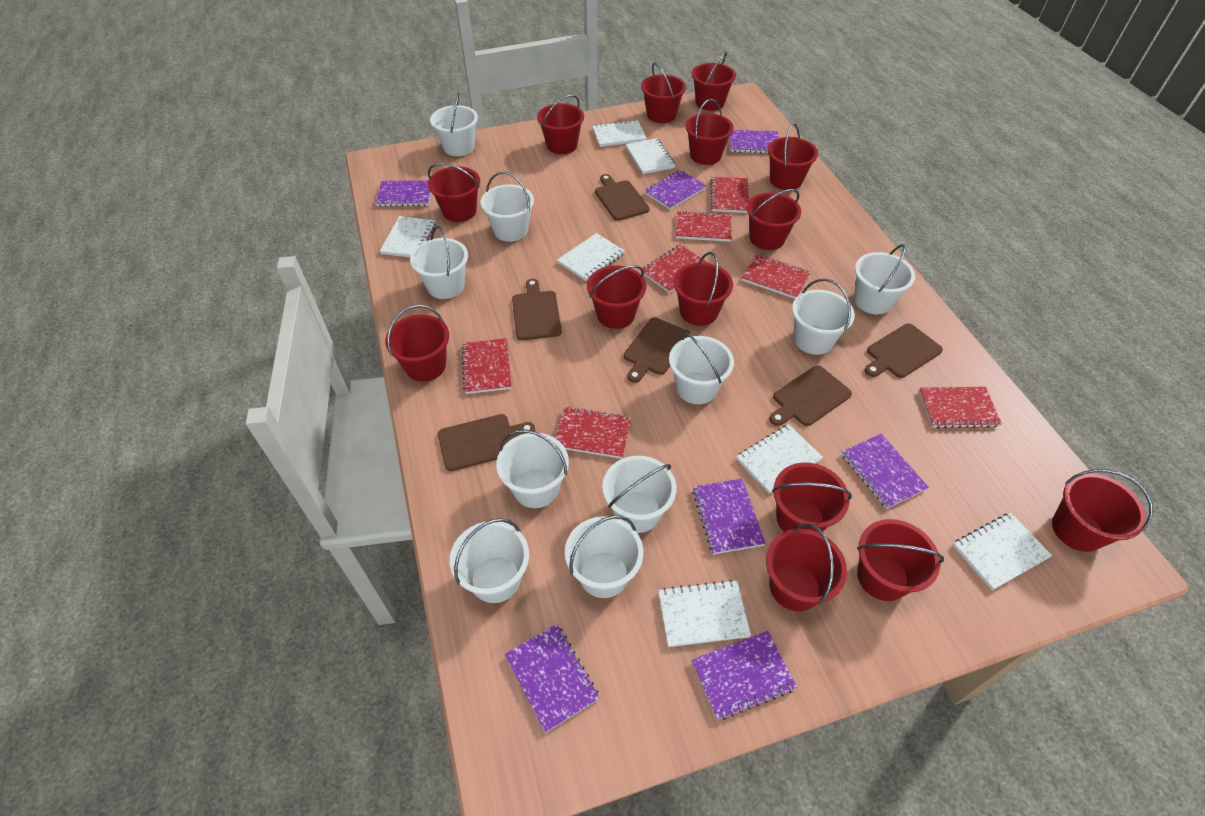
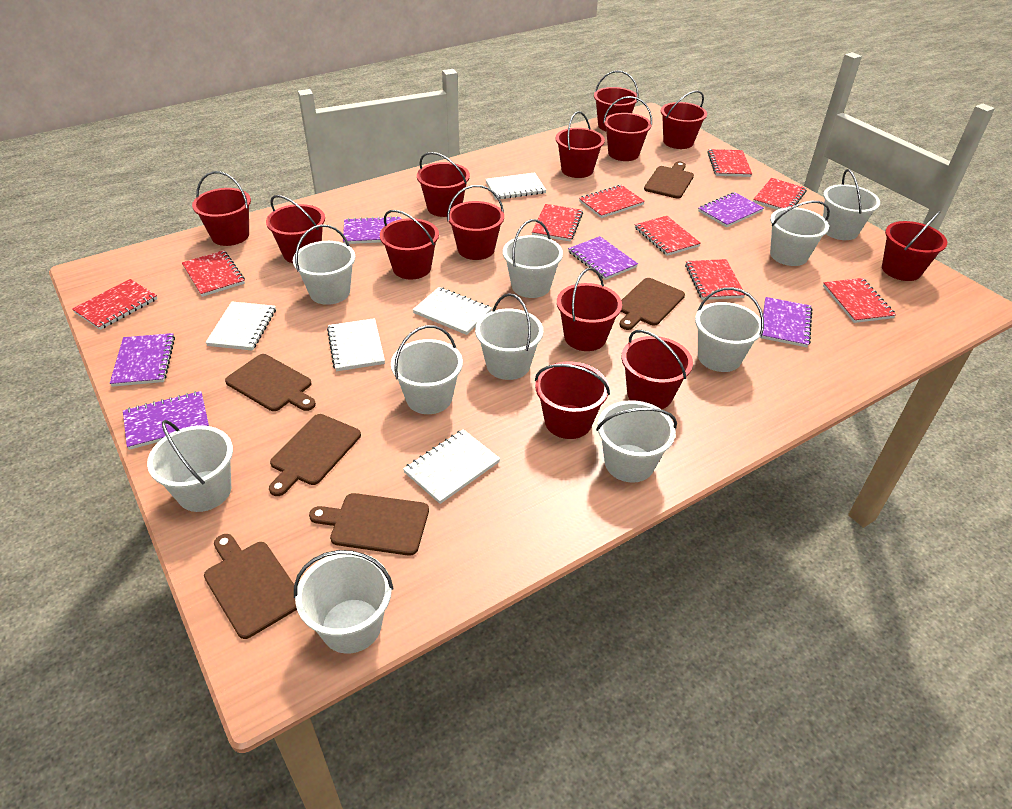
purple notebook: 7 -> 6
red bucket: 14 -> 13
red notebook: 7 -> 9
white notebook: 7 -> 5

